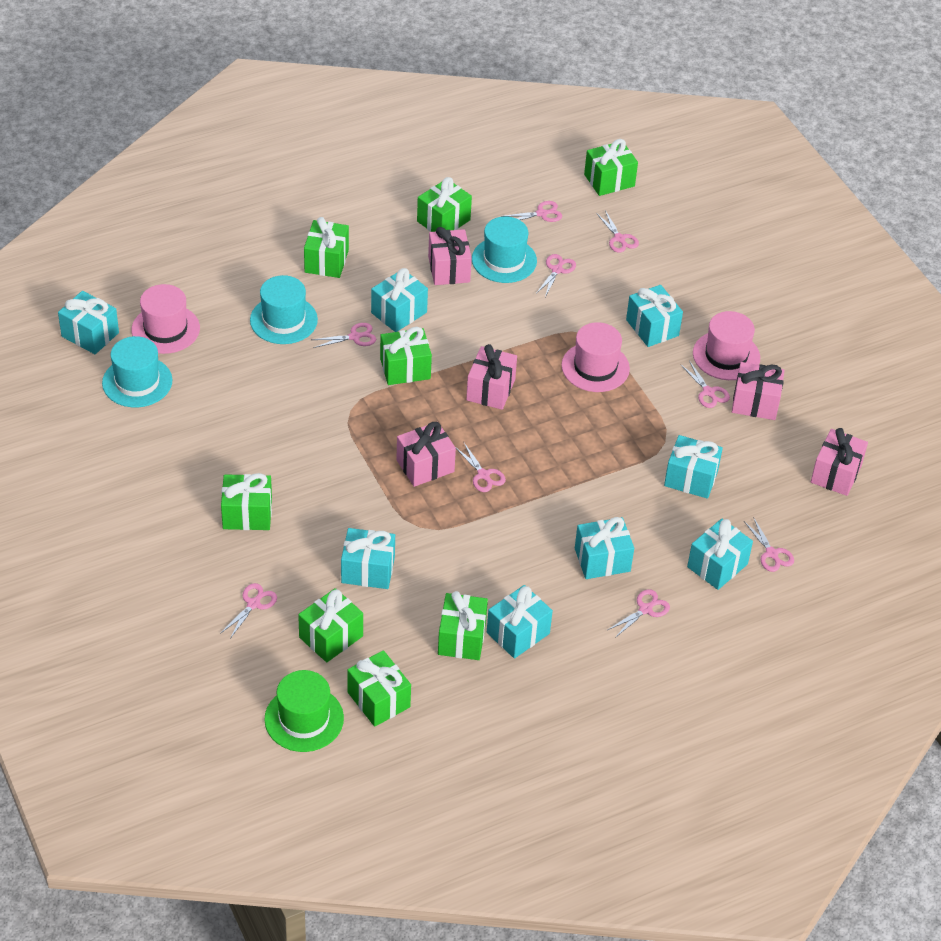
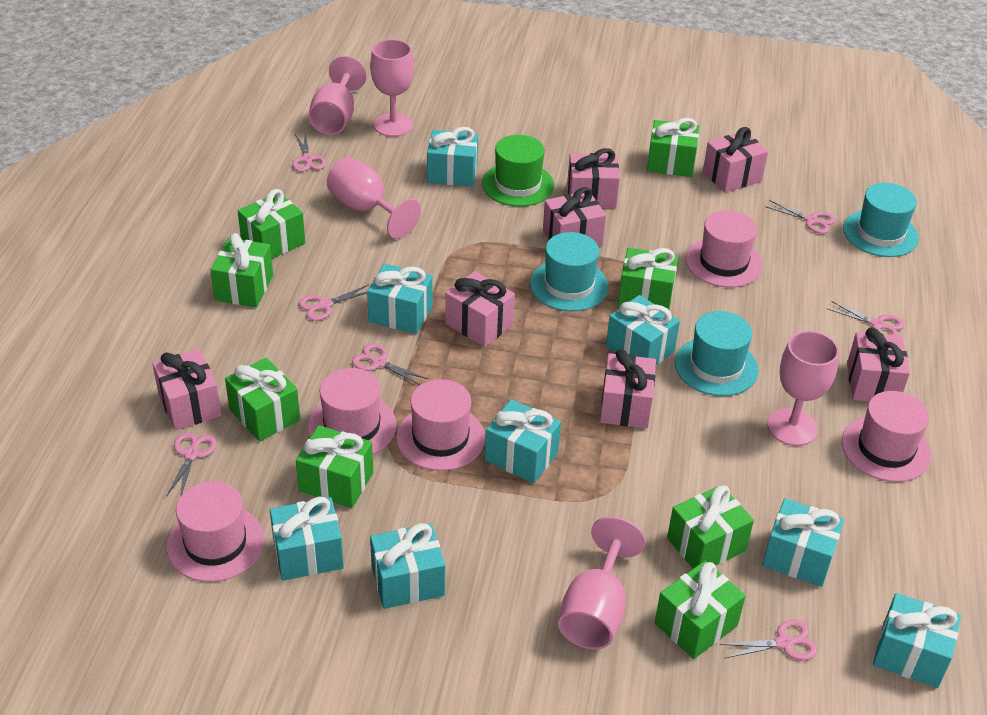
pink gift: 5 -> 7
pink goblet: 0 -> 5
pink hat: 3 -> 5
pink scissors: 9 -> 7

